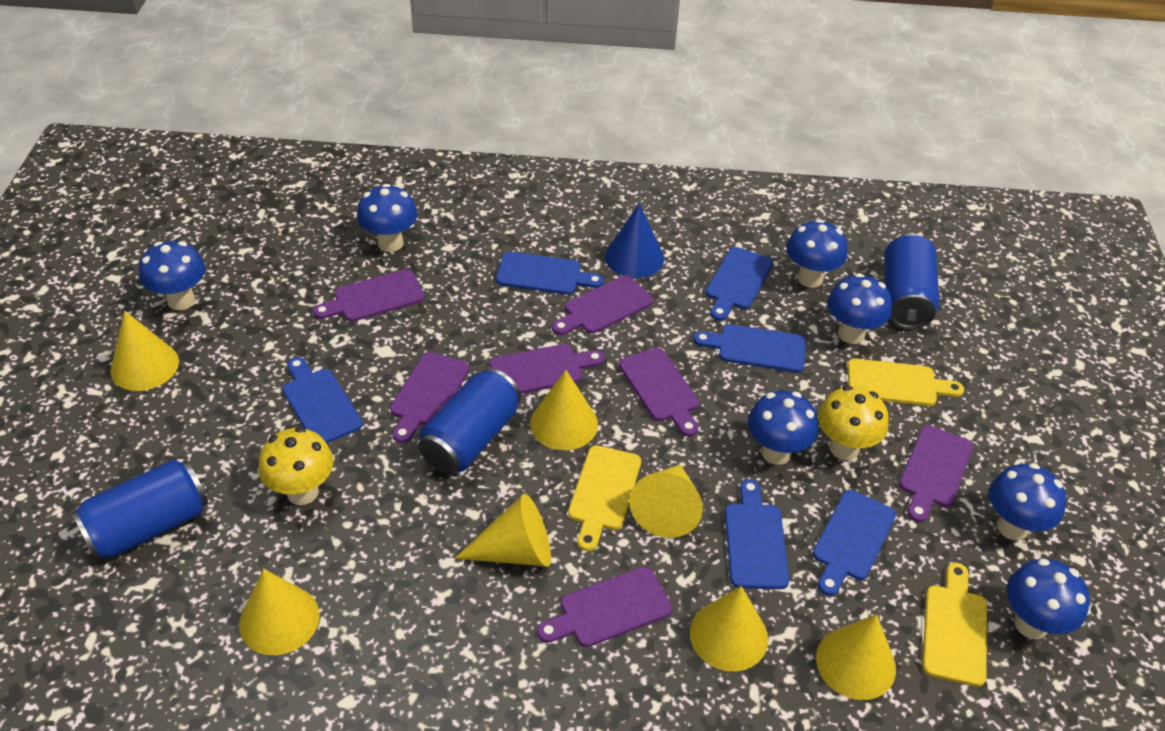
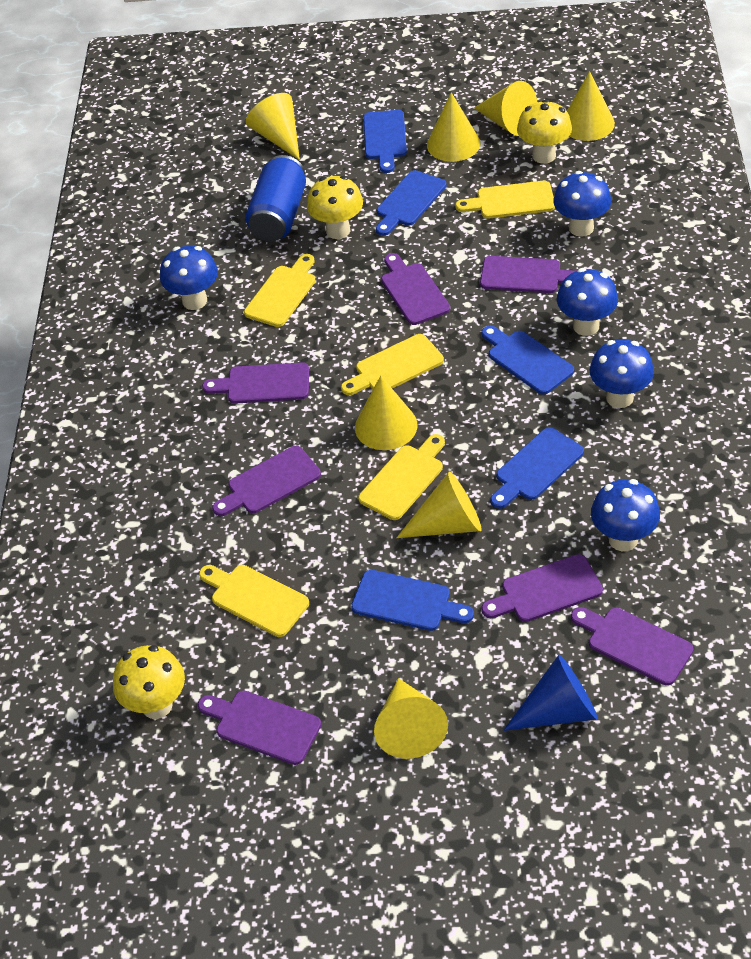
blue can: 3 -> 1
blue cutting board: 6 -> 5
blue mushroom: 7 -> 5
yellow cutting board: 3 -> 5
yellow mushroom: 2 -> 3

